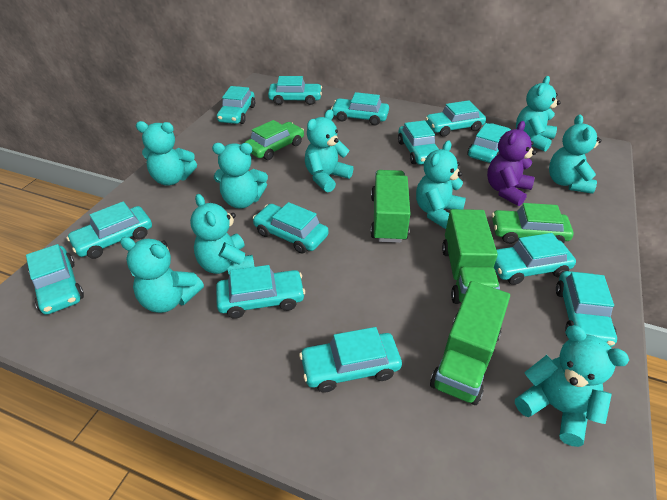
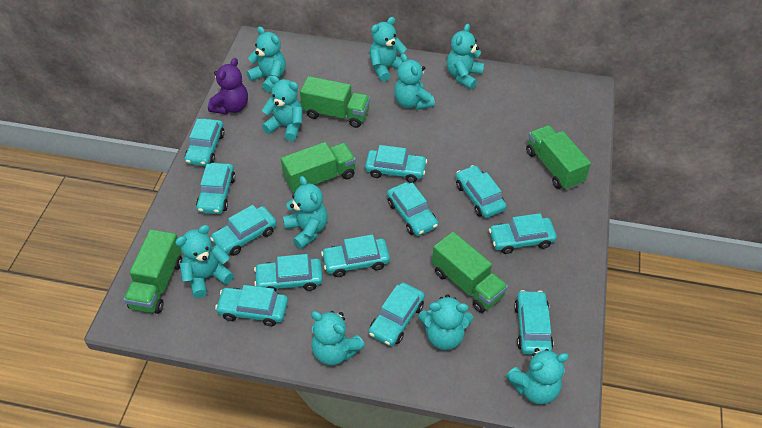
green car: 2 -> 0
green truck: 3 -> 5
turquoise car: 13 -> 12
turquoise teddy bear: 9 -> 10

